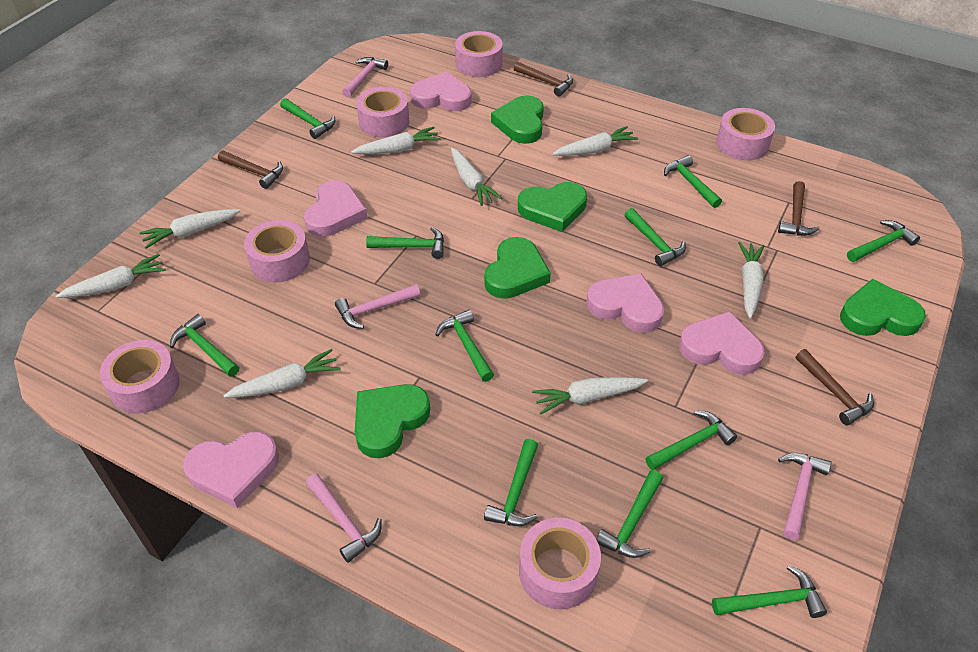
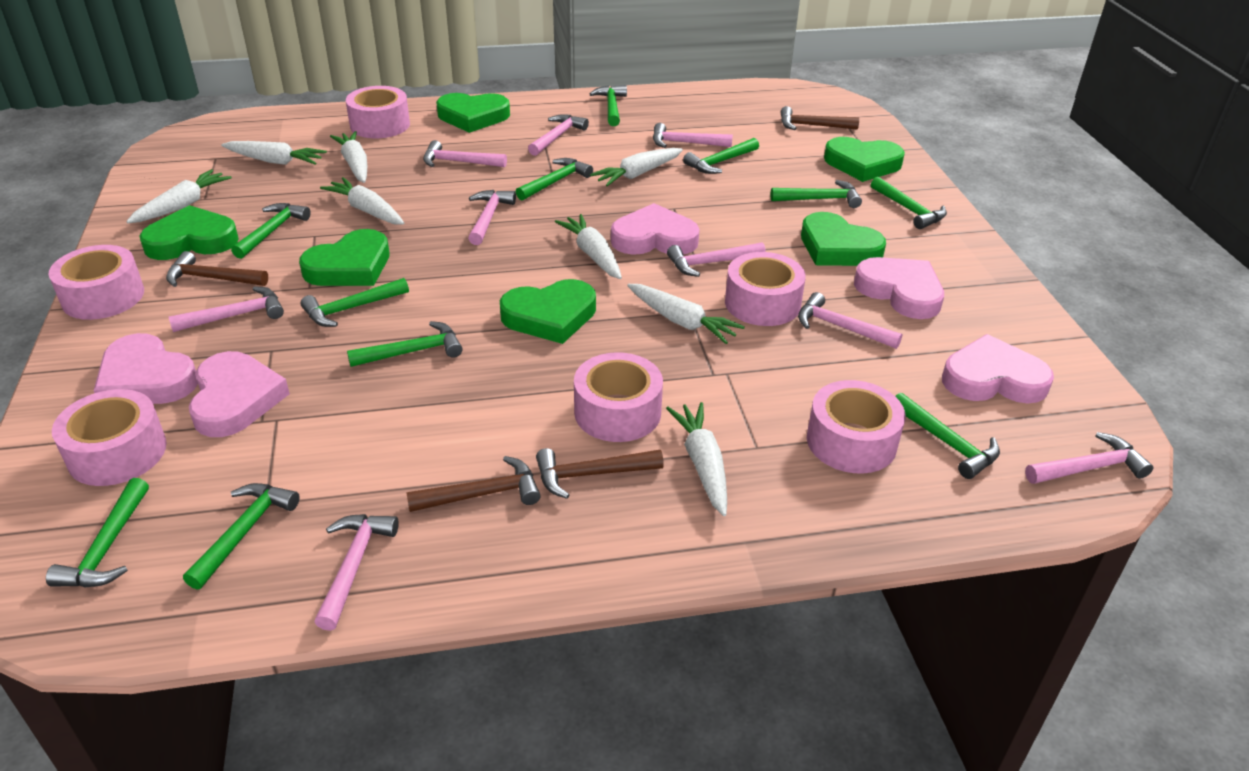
green heart: 5 -> 6
pink hammer: 4 -> 9

